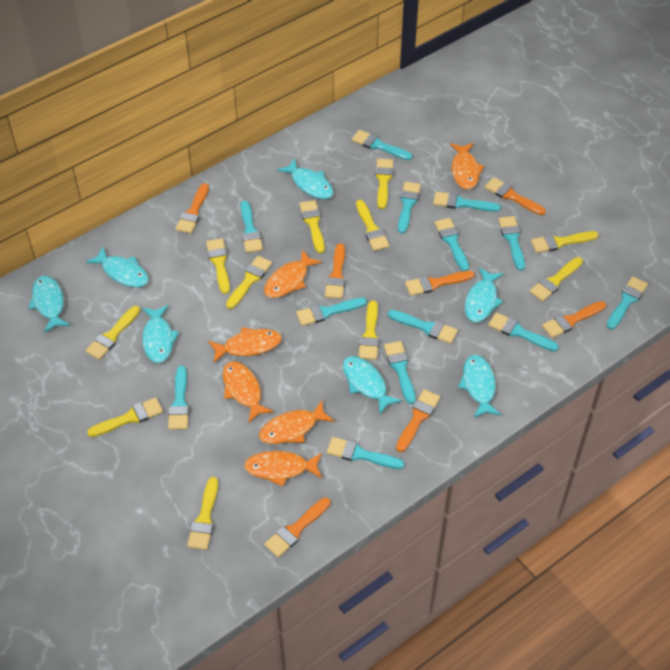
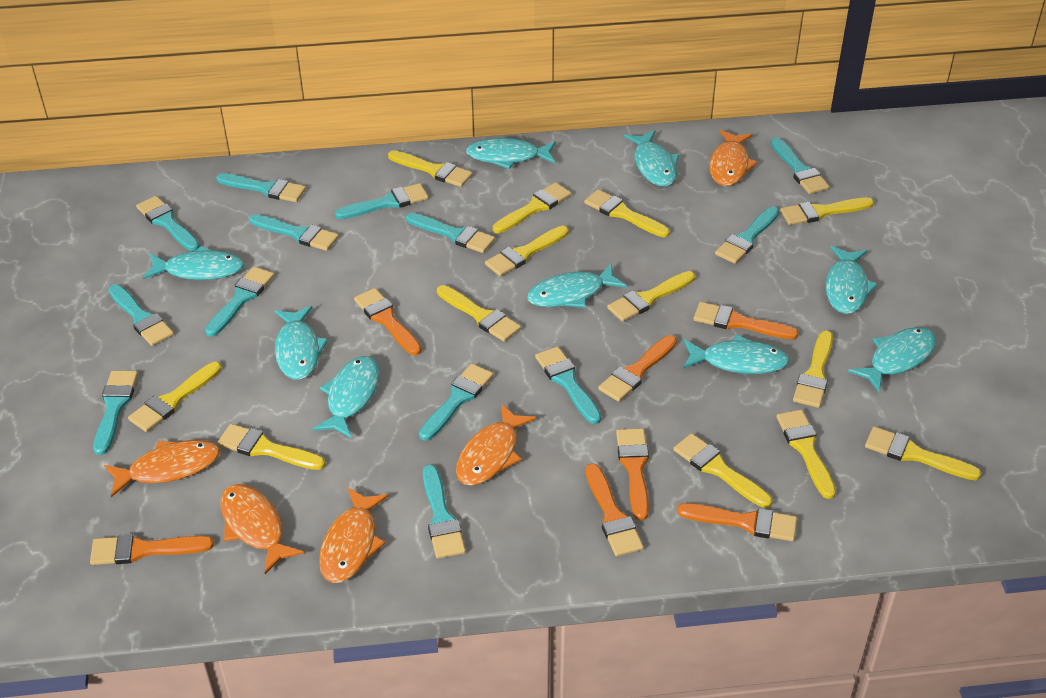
orange fish: 6 -> 5
turquoise fish: 7 -> 9
yellow brush: 11 -> 13

